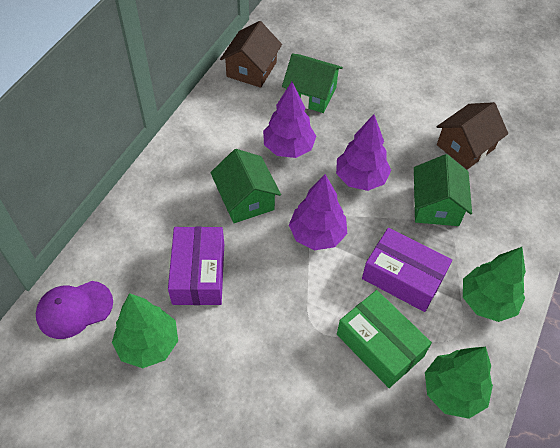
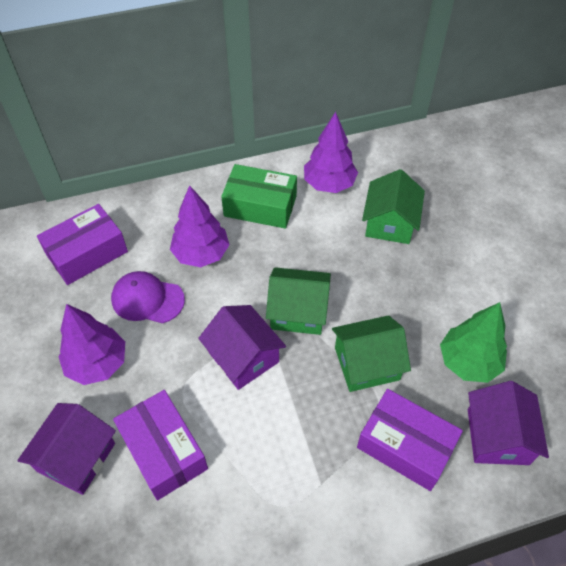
brown house: 2 -> 0
green tree: 3 -> 1
purple box: 2 -> 3
purple house: 0 -> 3

